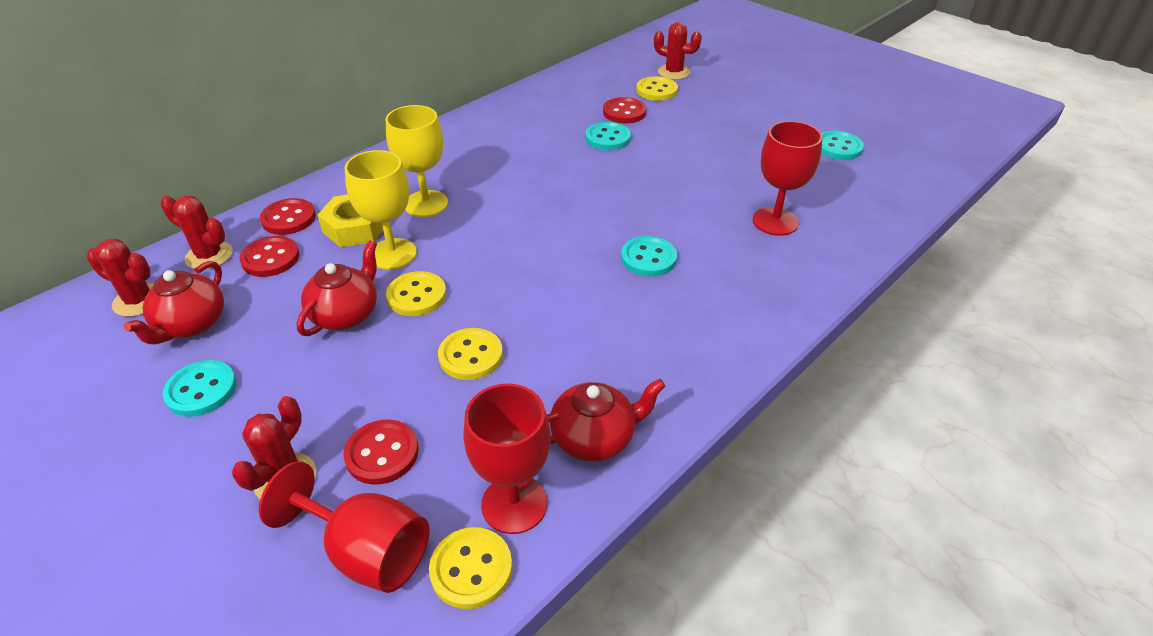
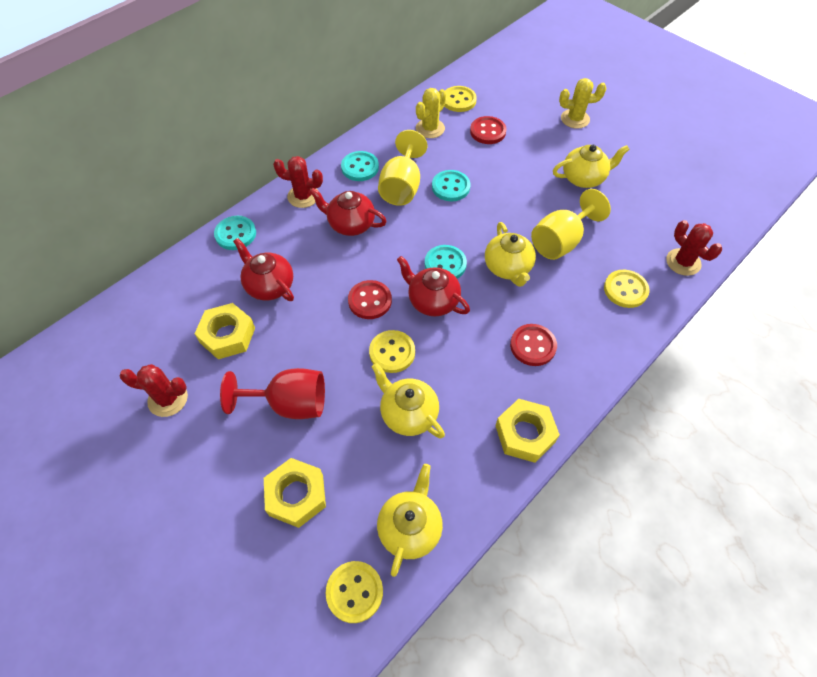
red button: 4 -> 3
red cactus: 4 -> 3
red goblet: 3 -> 1
yellow cactus: 0 -> 2
yellow nut: 1 -> 3
yellow teapot: 0 -> 4

